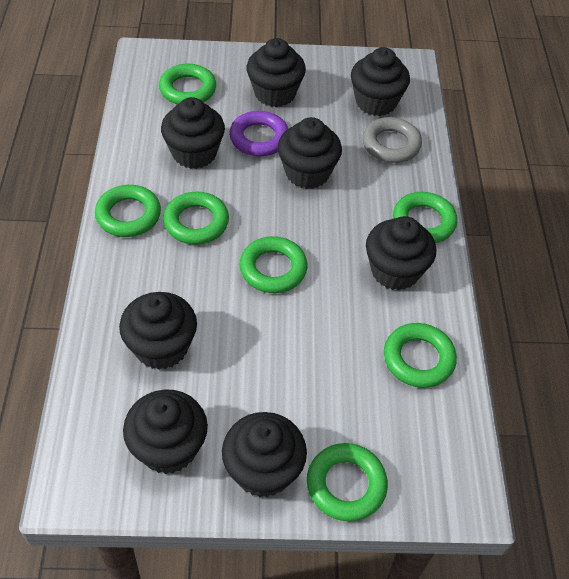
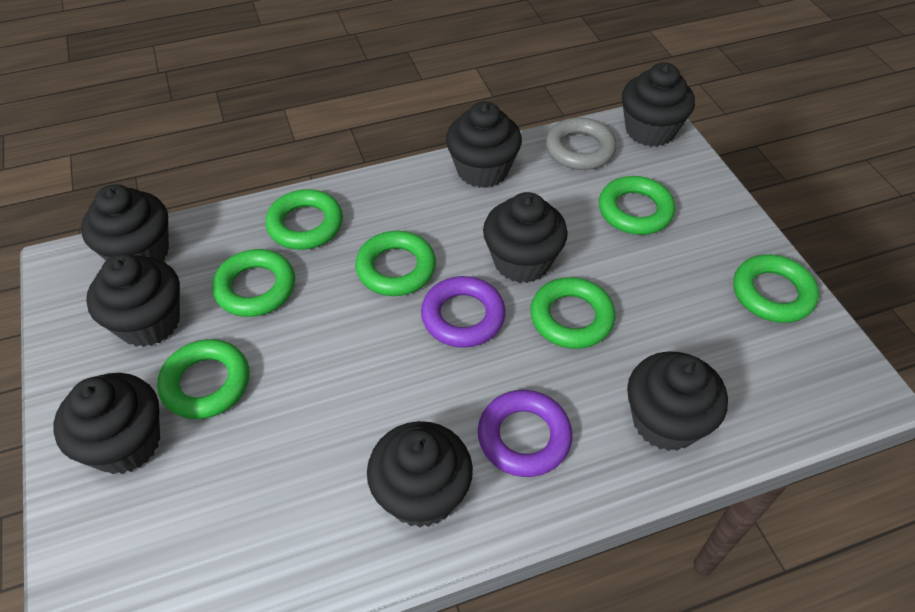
purple ring: 1 -> 2

